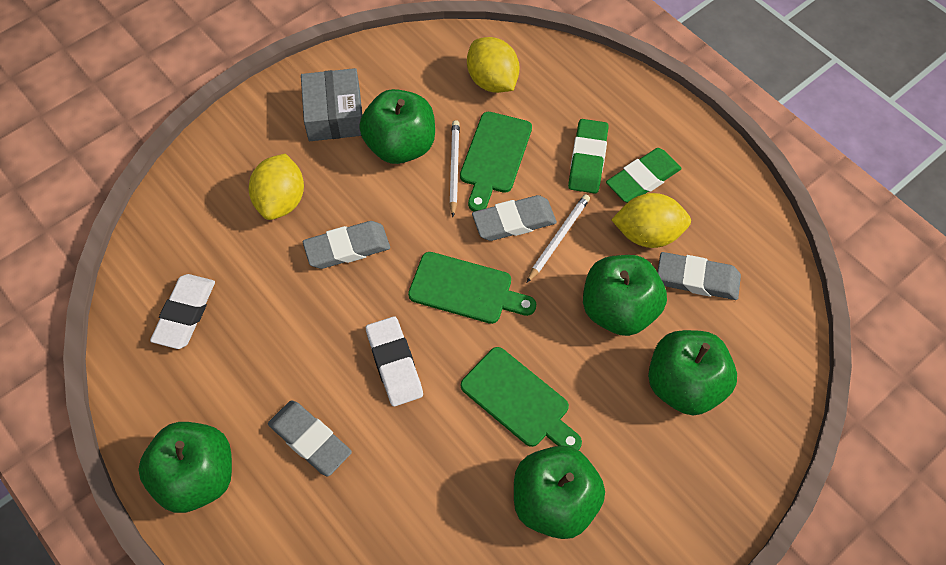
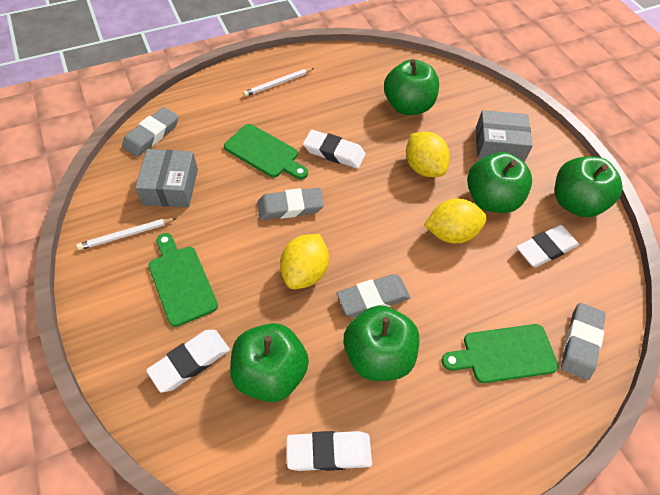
green eraser: 2 -> 0
grey box: 1 -> 2
white eraser: 2 -> 4

